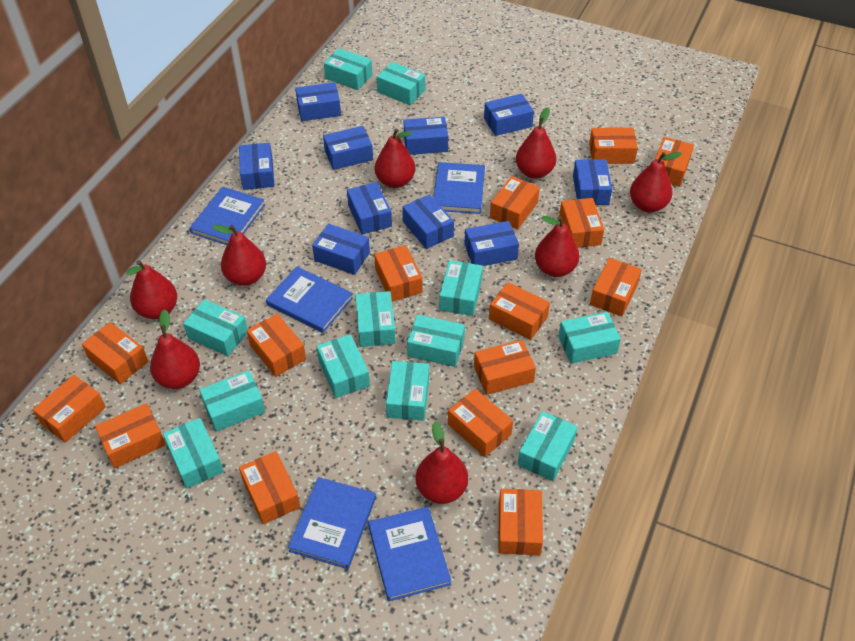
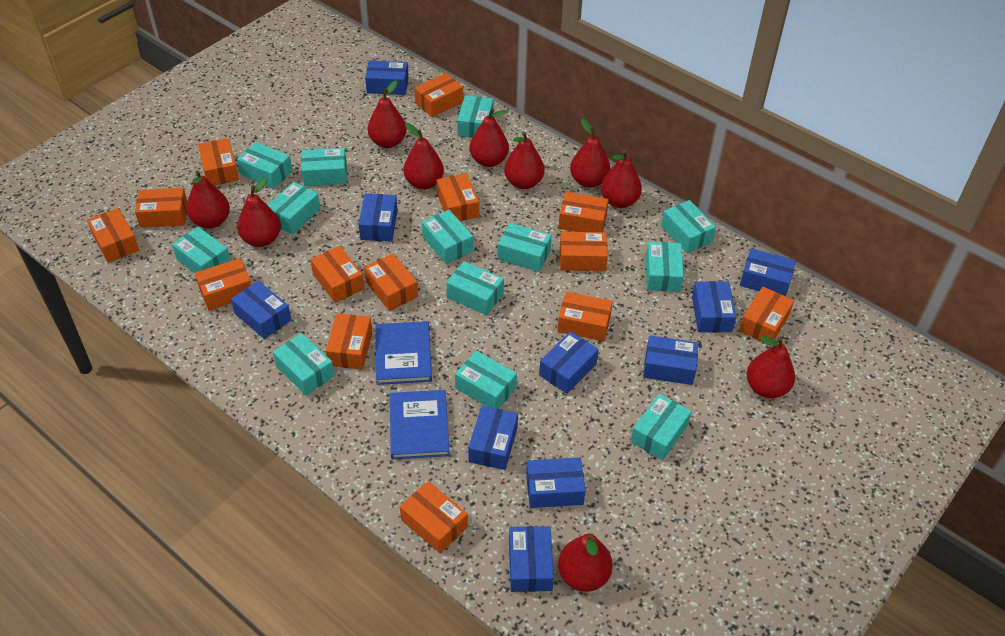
blue book: 5 -> 2
orange box: 15 -> 14
red pear: 8 -> 10
turquoise box: 12 -> 13

